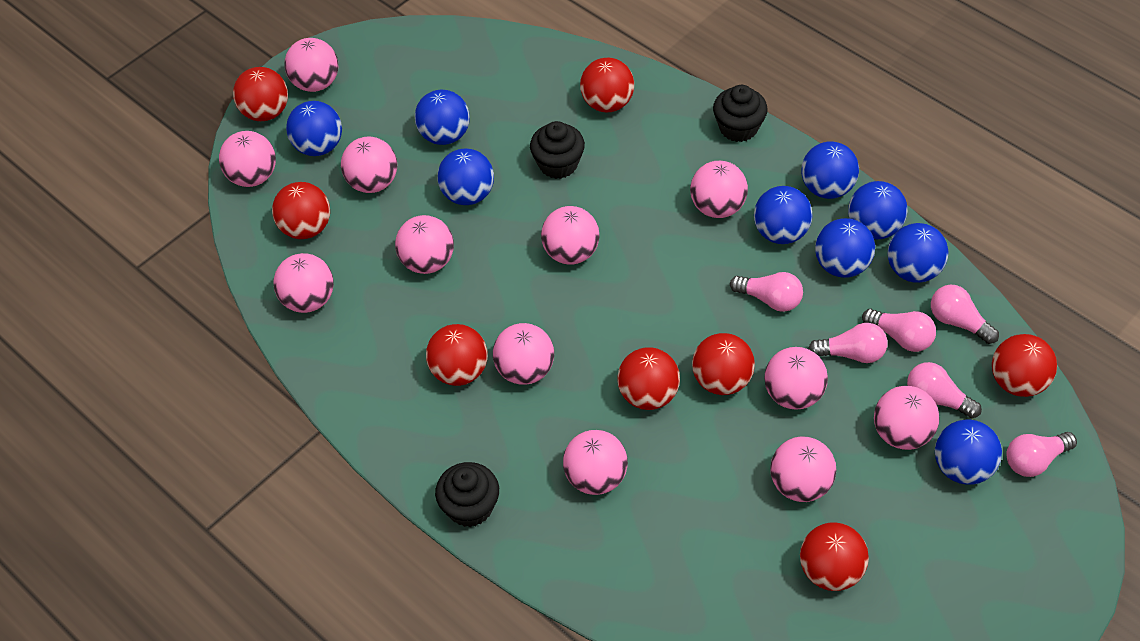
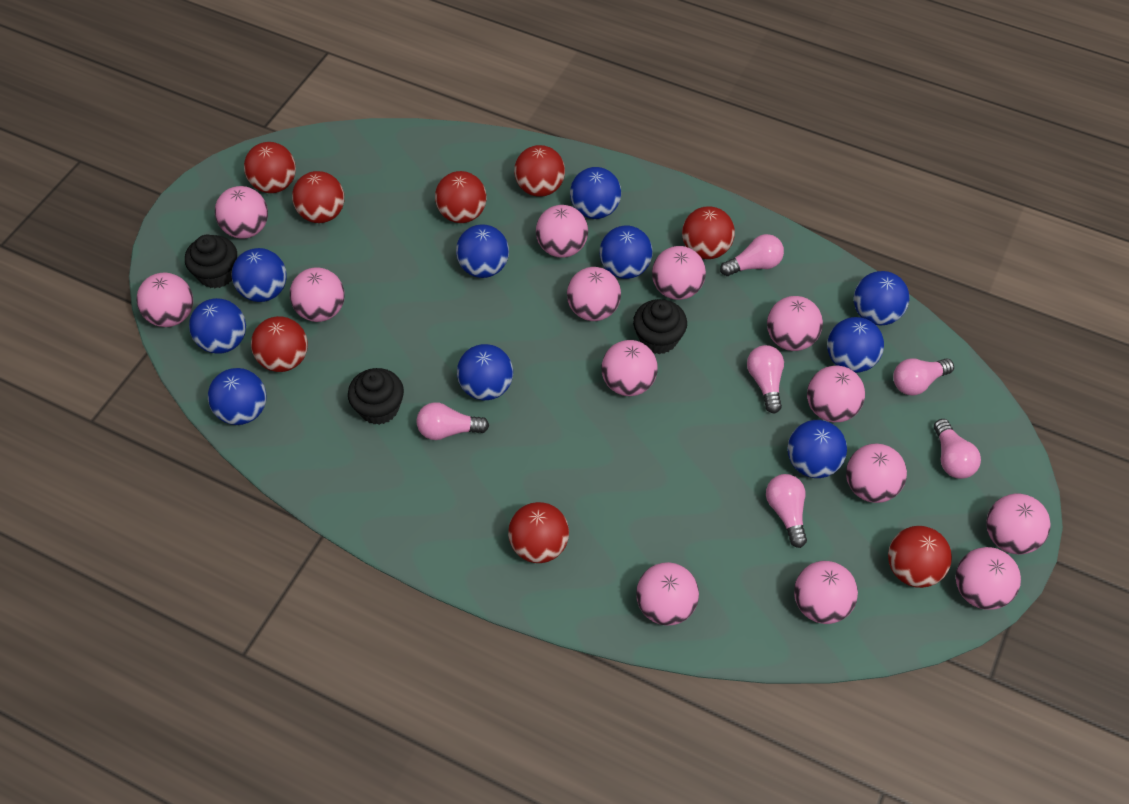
blue ball: 9 -> 10
pink ball: 12 -> 14

